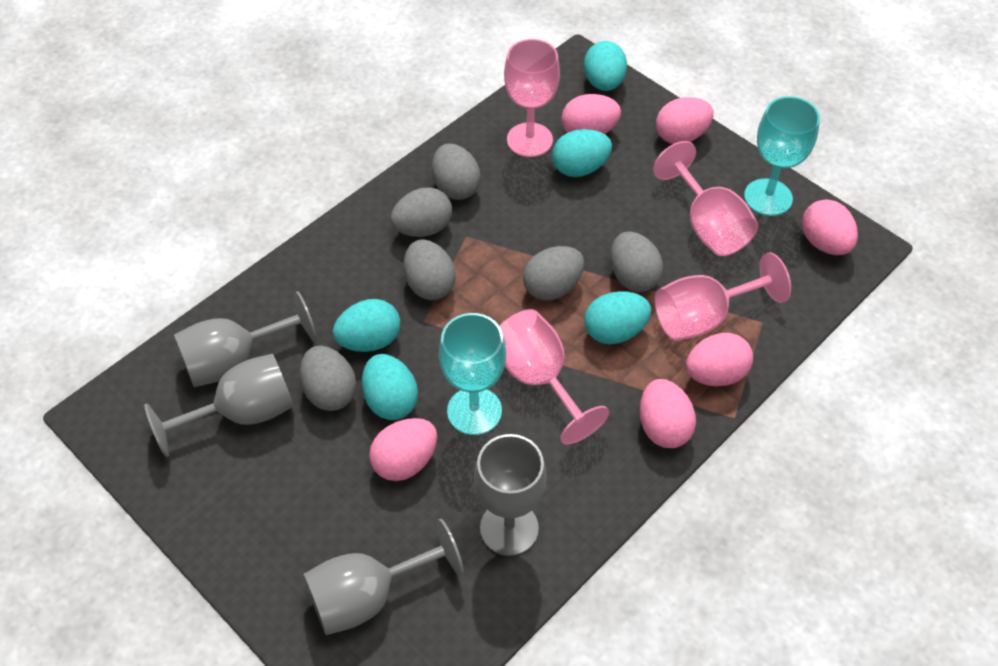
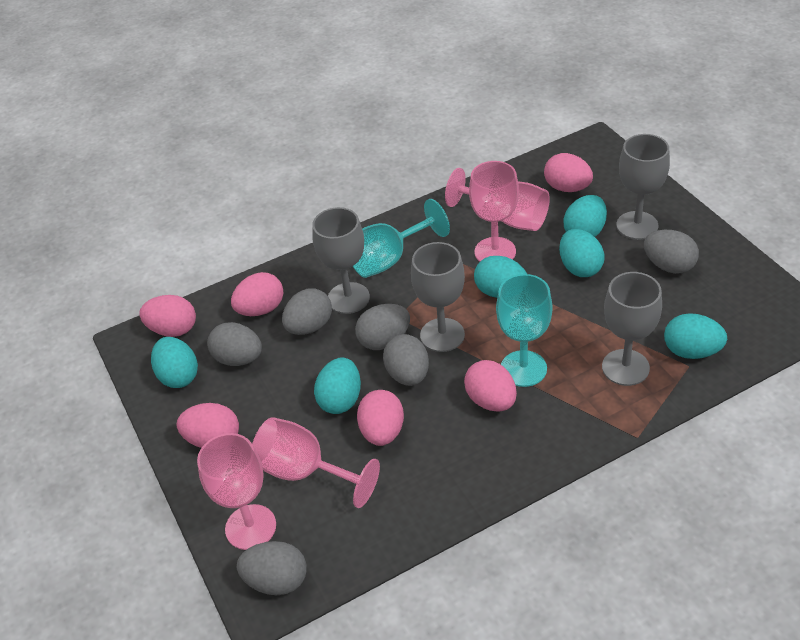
turquoise egg: 5 -> 6

